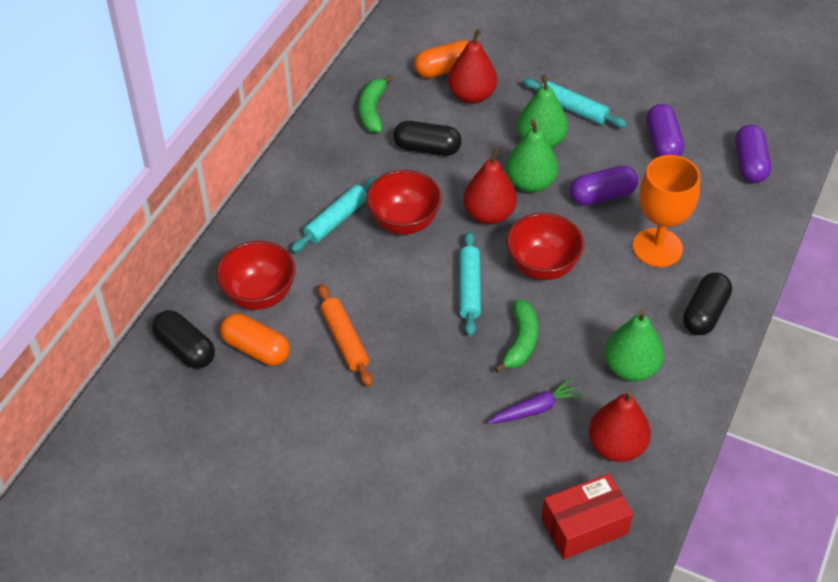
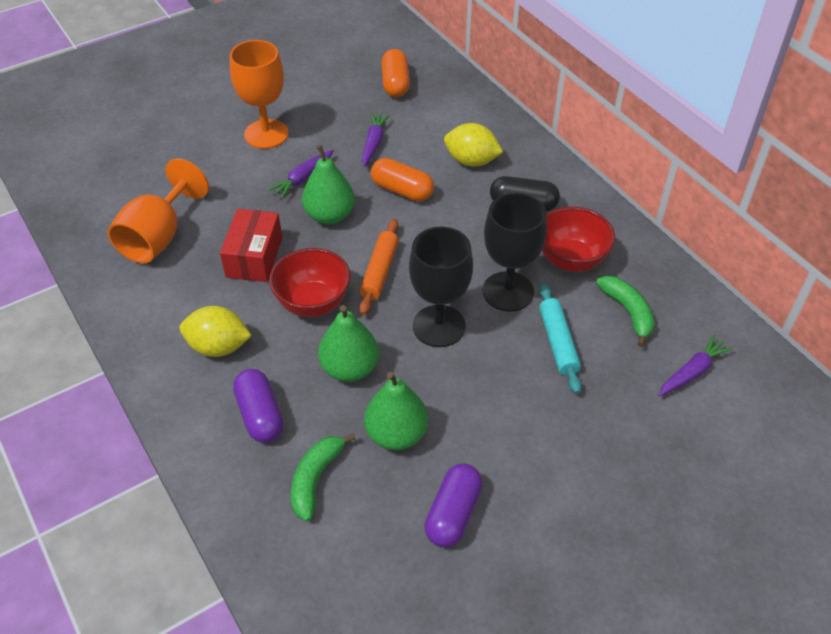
black capsule: 3 -> 1
black goblet: 0 -> 2
orange goblet: 1 -> 2
purple capsule: 3 -> 2
purple carrot: 1 -> 3
red bowl: 3 -> 2
red pear: 3 -> 0
turquoise rolling pin: 3 -> 1
yellow lemon: 0 -> 2

